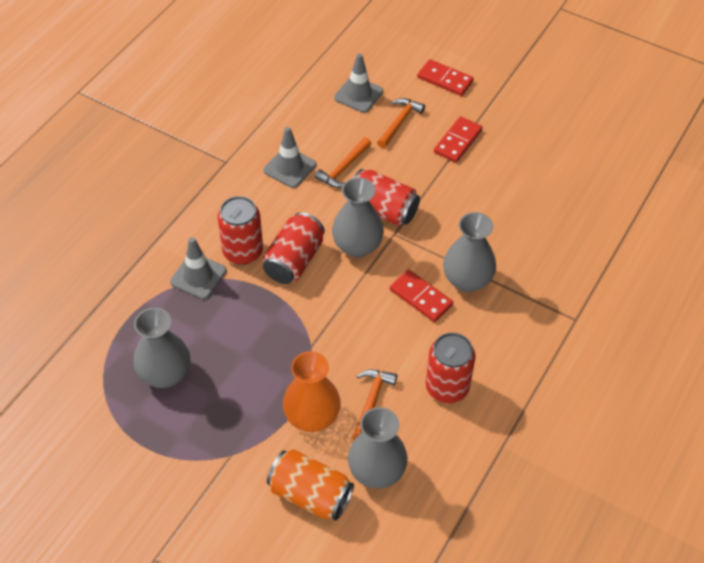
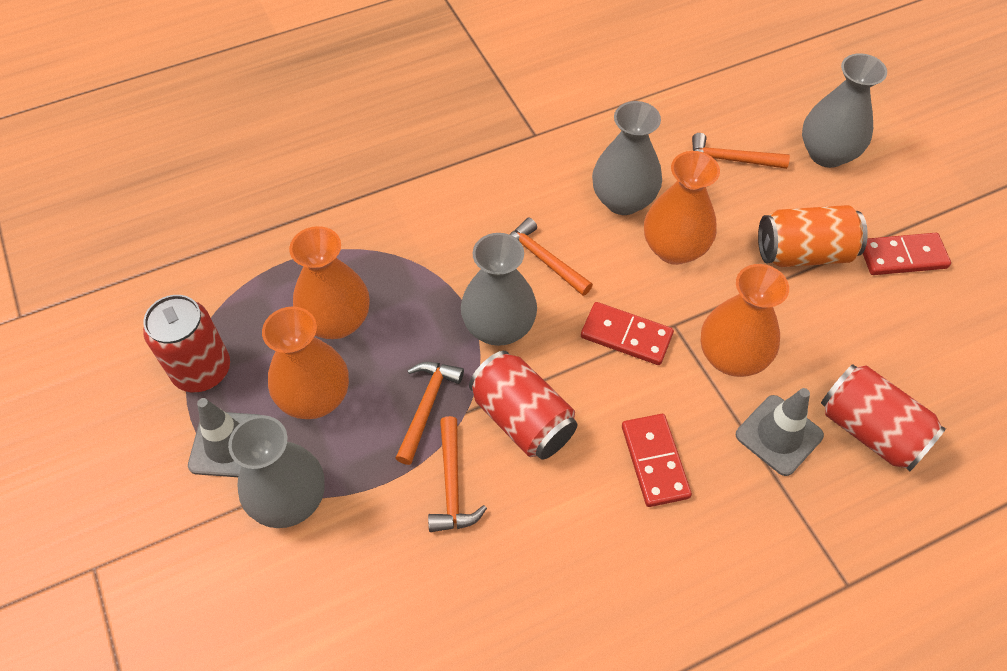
grey traffic cone: 3 -> 2
orange hammer: 3 -> 4
orange vase: 1 -> 4
red can: 4 -> 3

